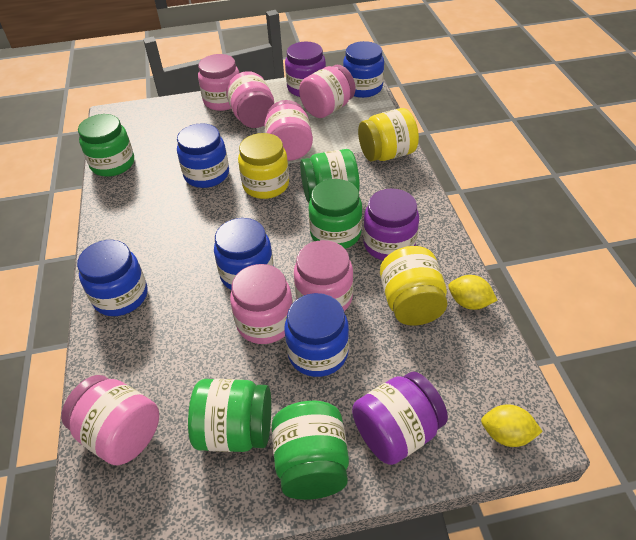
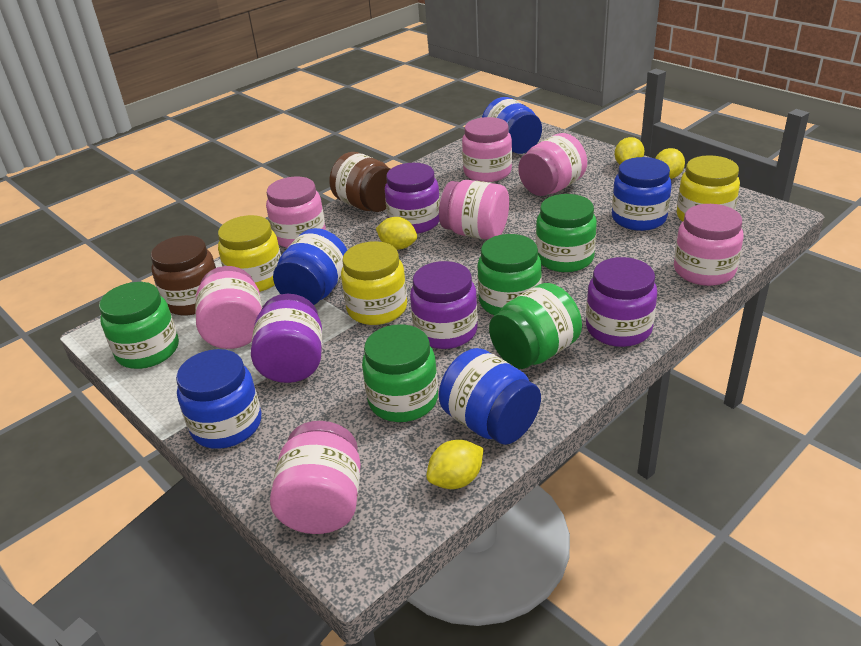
brown jar: 0 -> 2
purple jar: 3 -> 4
yellow lemon: 2 -> 4

